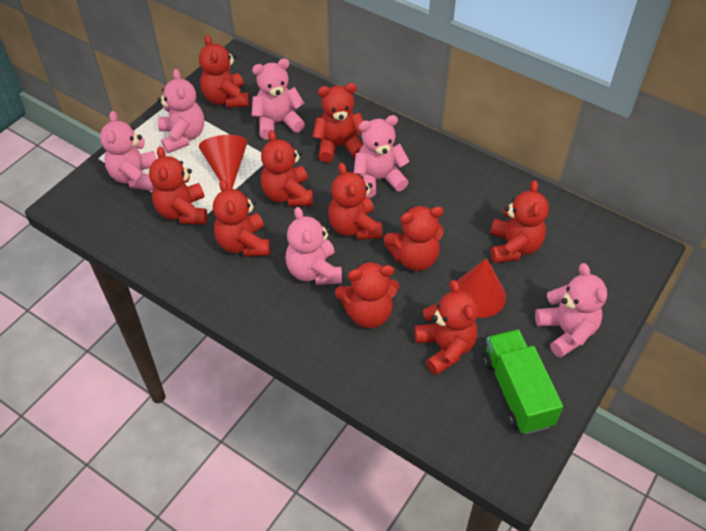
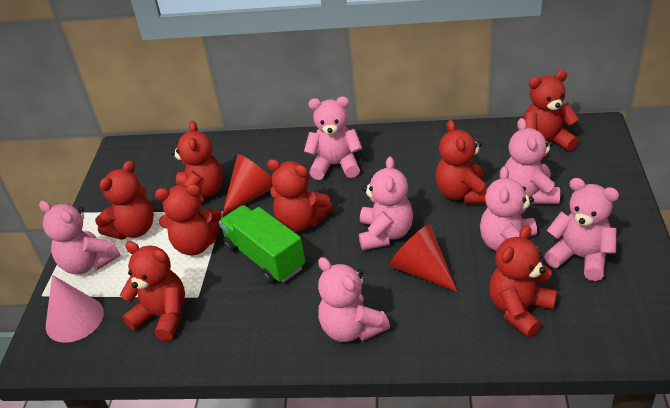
pink cone: 0 -> 1
pink teddy bear: 6 -> 7
red teddy bear: 10 -> 8

